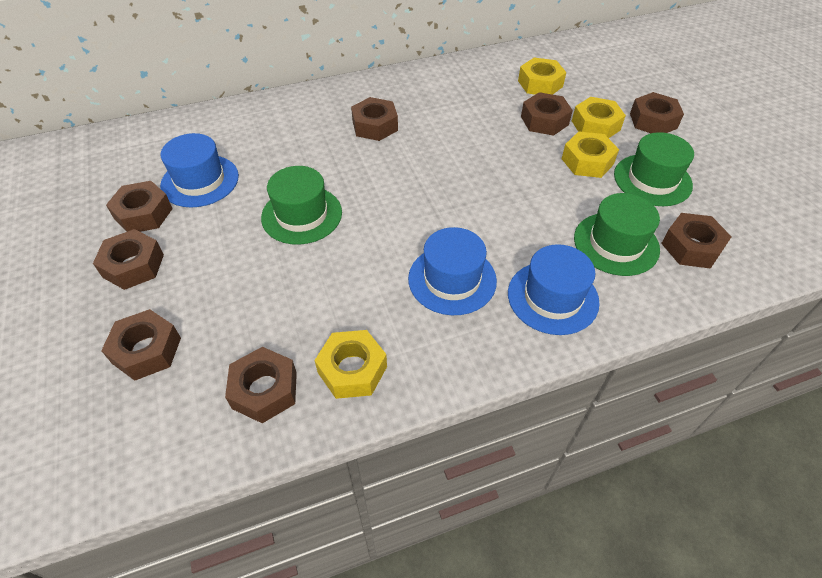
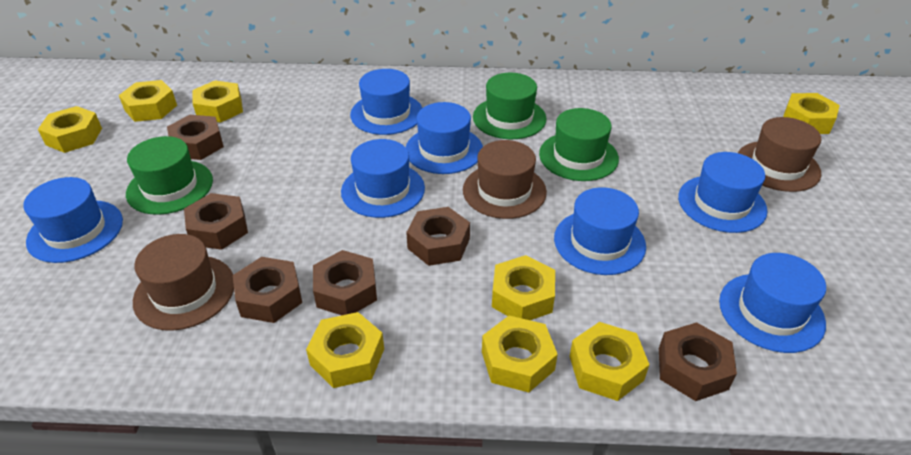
blue hat: 3 -> 7
brown hat: 0 -> 3
brown nut: 8 -> 6
yellow nut: 4 -> 8

